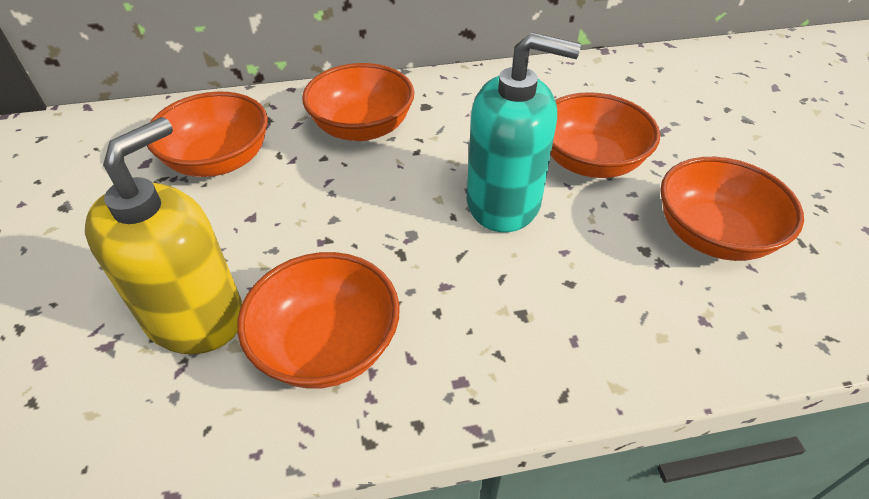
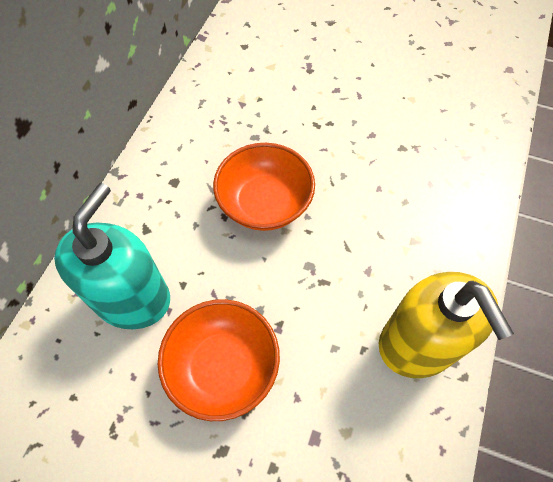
orange bowl: 5 -> 2

